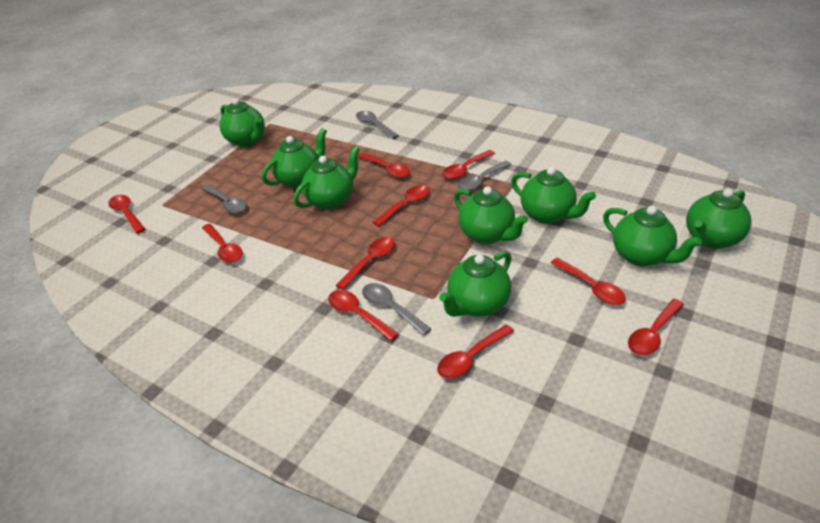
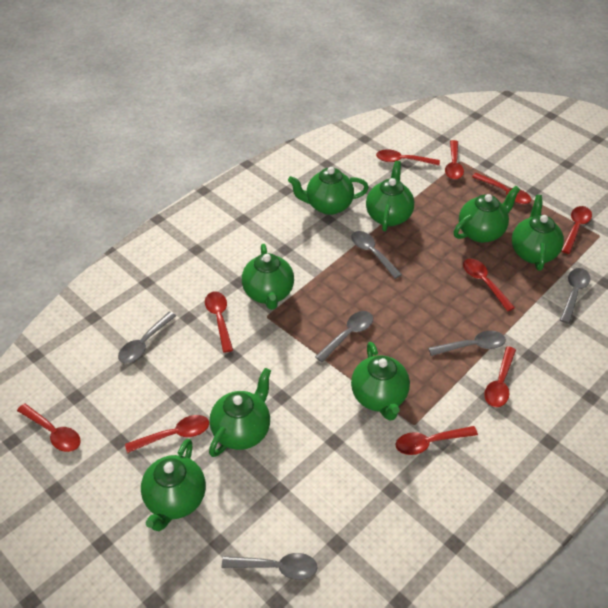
grey spoon: 4 -> 6

